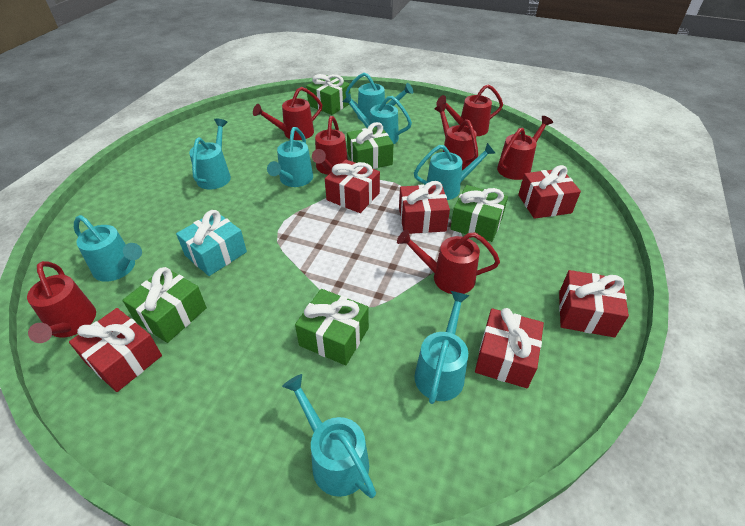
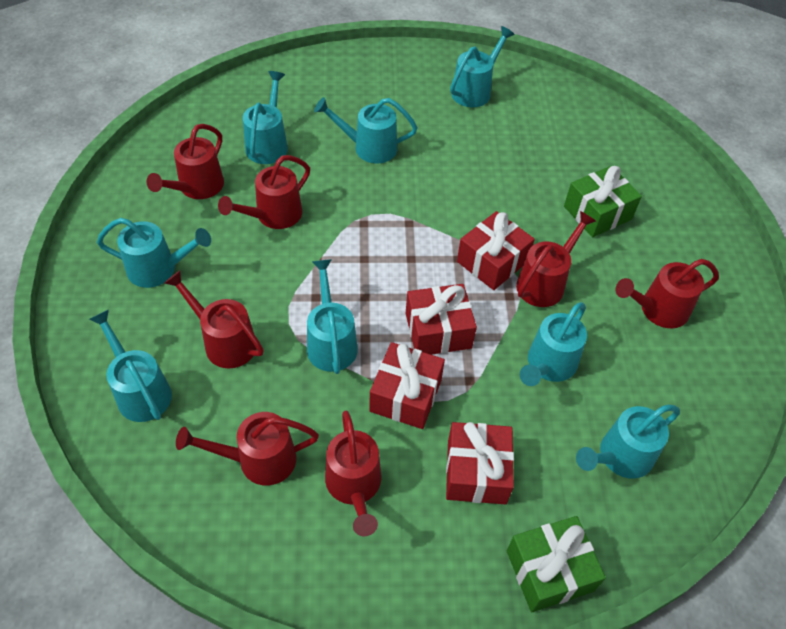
green gift: 5 -> 2
red gift: 6 -> 4
turquoise gift: 1 -> 0

